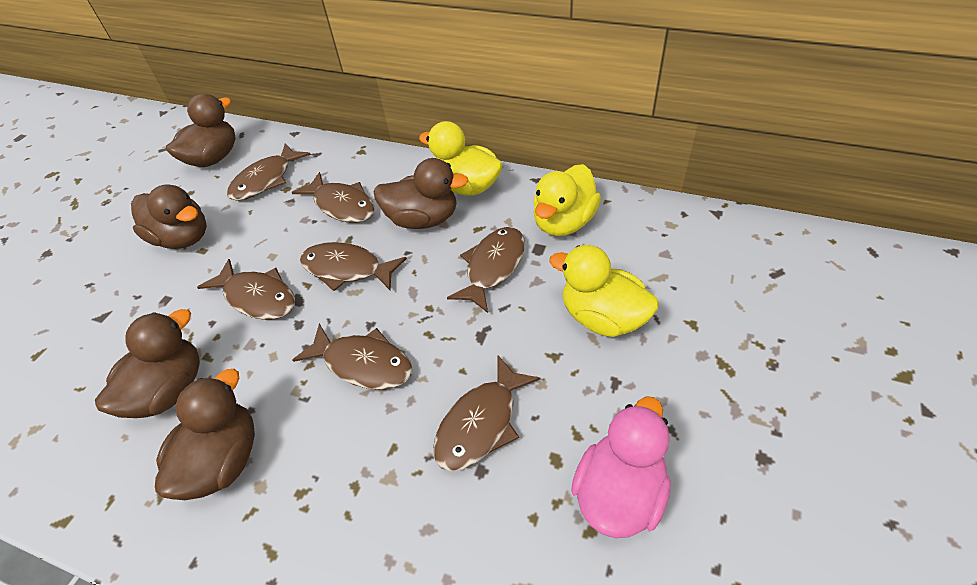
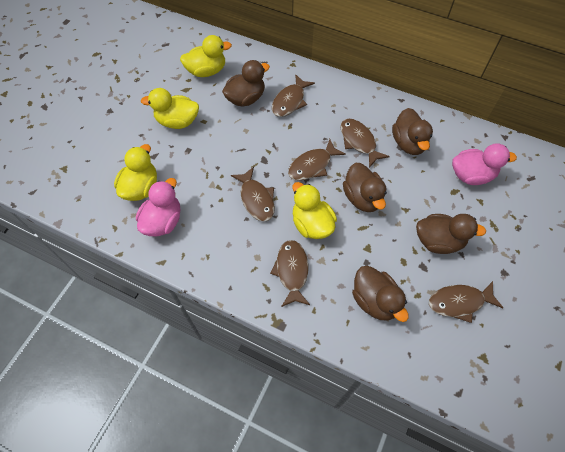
brown fish: 7 -> 6
pink duck: 1 -> 2
yellow duck: 3 -> 4

